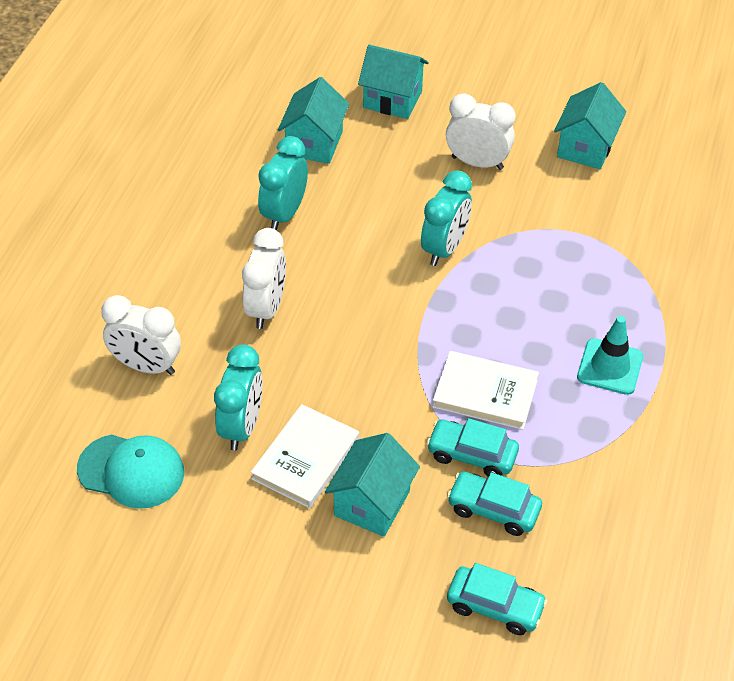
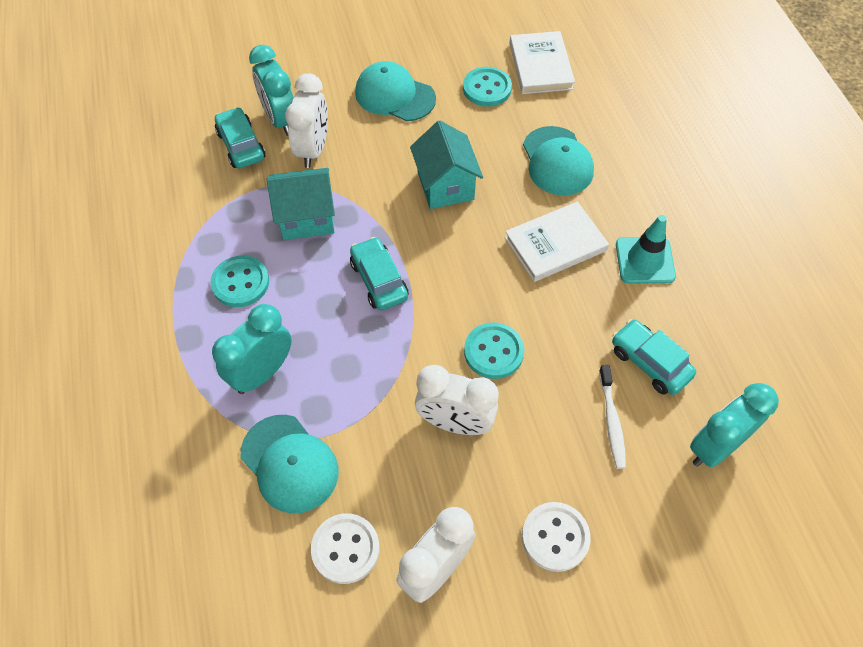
turquoise button: 0 -> 3
turquoise cap: 1 -> 3
turquoise house: 4 -> 2
white button: 0 -> 2
white toothbrush: 0 -> 1

